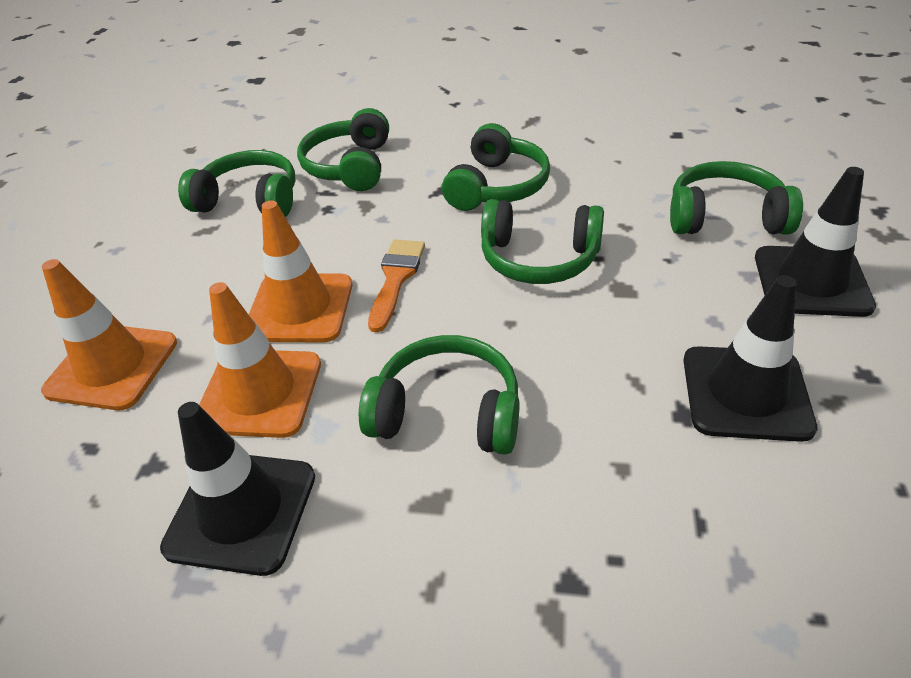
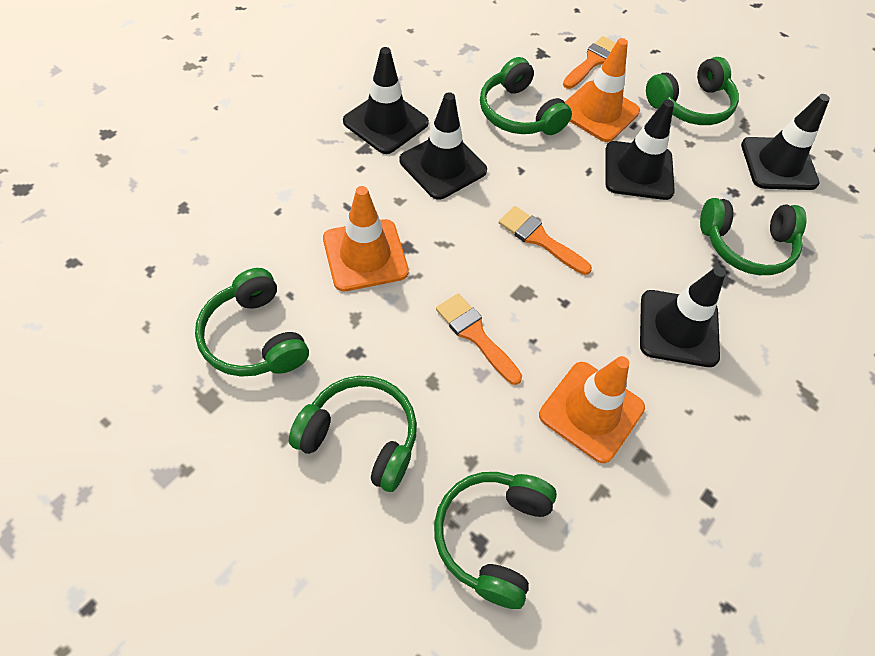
black traffic cone: 3 -> 5
orange brush: 1 -> 3

